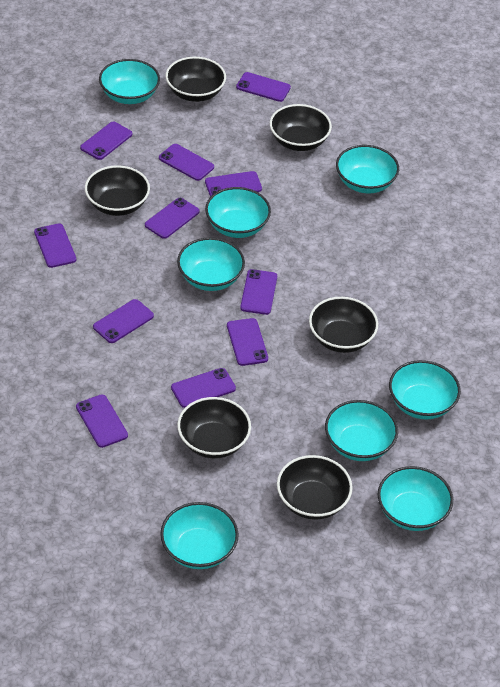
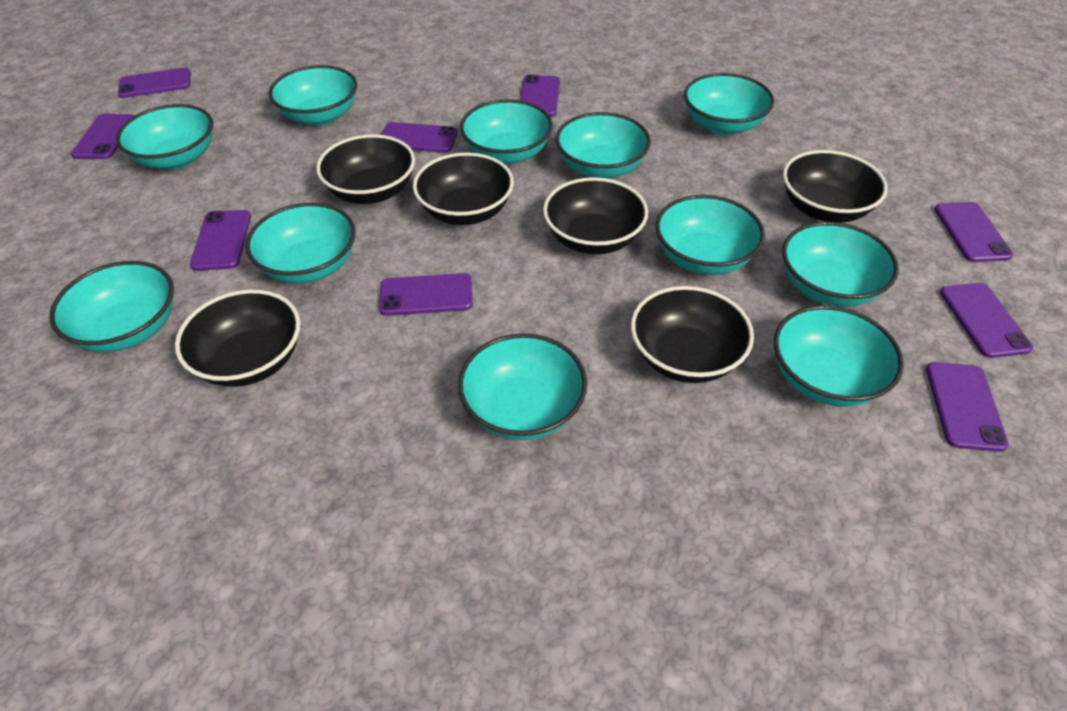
purple phone: 11 -> 9
turquoise bowl: 8 -> 11

